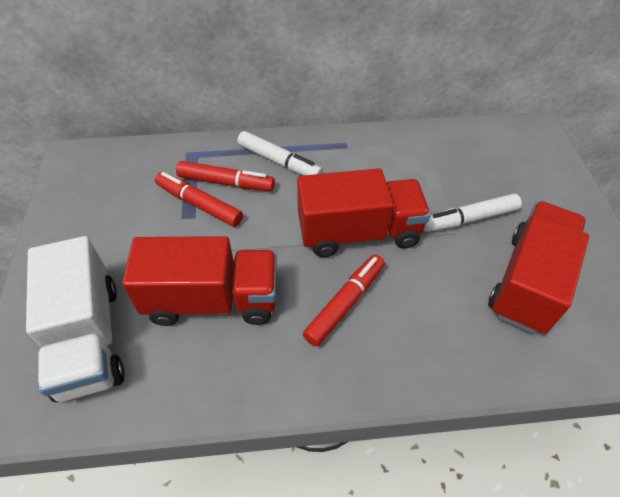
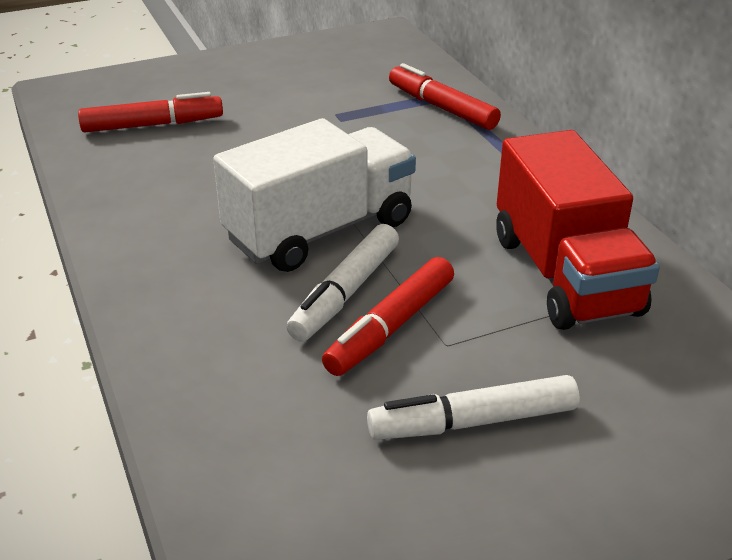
red truck: 3 -> 1

